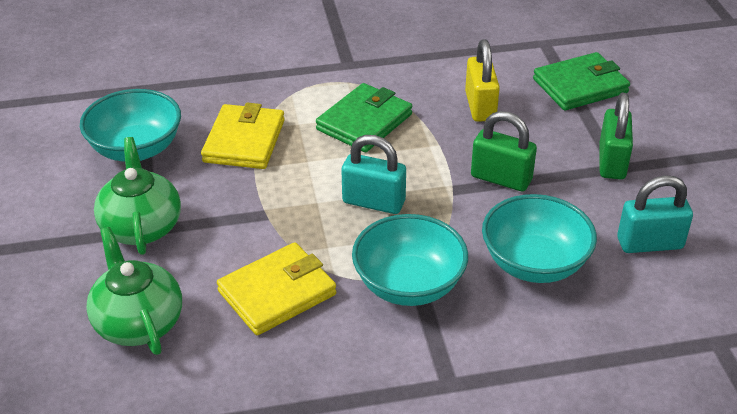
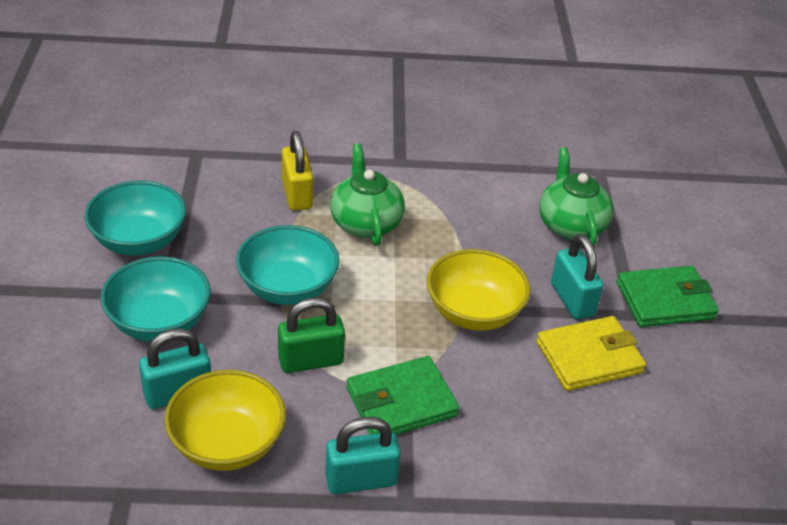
green padlock: 2 -> 1
turquoise padlock: 2 -> 3
yellow bowl: 0 -> 2
yellow wallet: 2 -> 1

